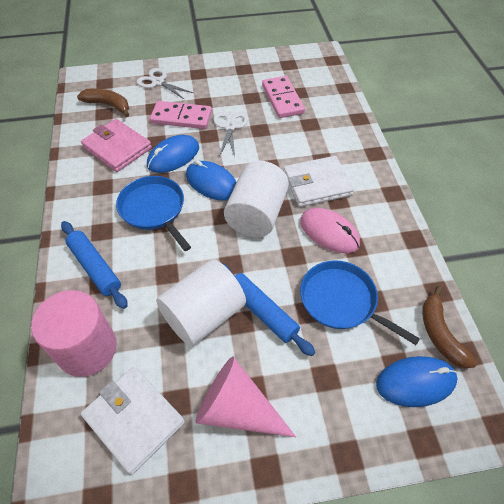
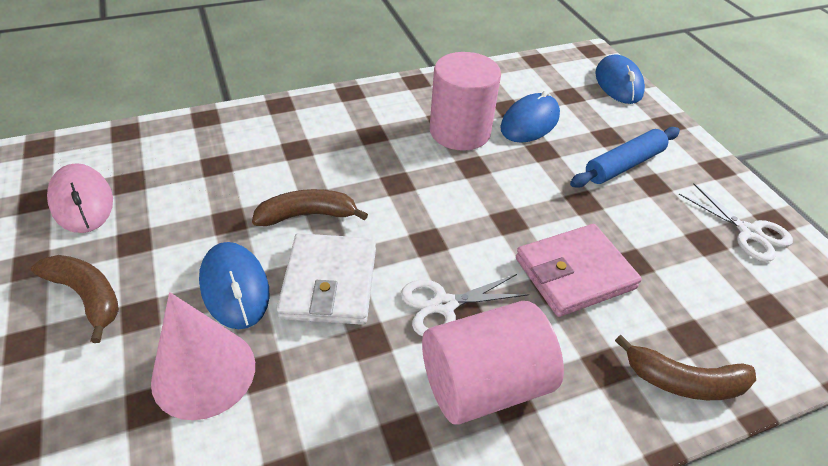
blue pan: 2 -> 0
blue rolling pin: 2 -> 1
brown banana: 2 -> 3
pink cylinder: 1 -> 2
pink domino: 2 -> 0
white cylinder: 2 -> 0
white wallet: 2 -> 1

